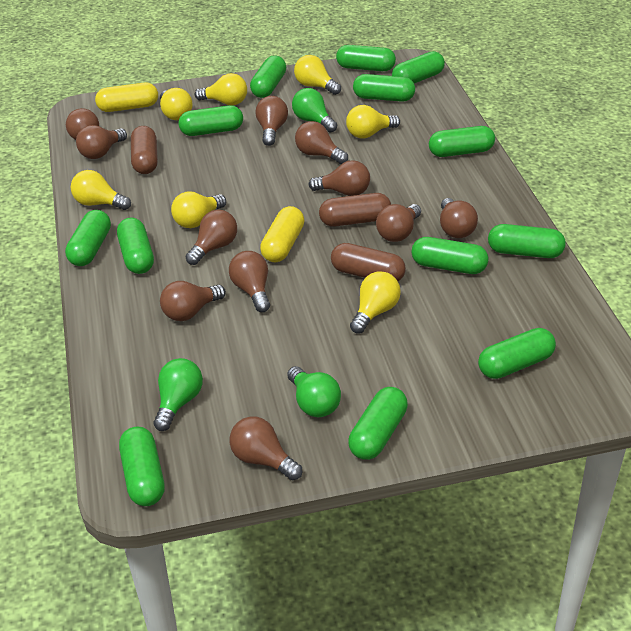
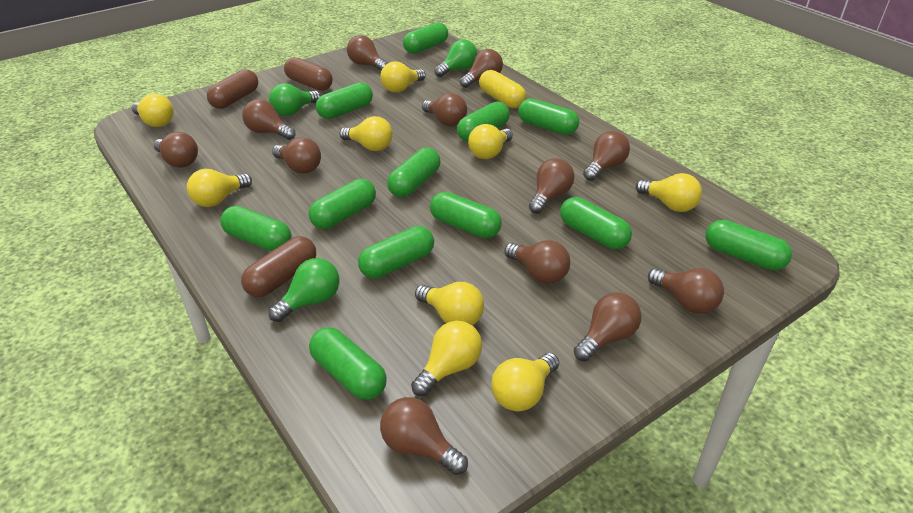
brown light bulb: 11 -> 12
green capsule: 13 -> 12
yellow capsule: 2 -> 1
yellow light bulb: 7 -> 9

